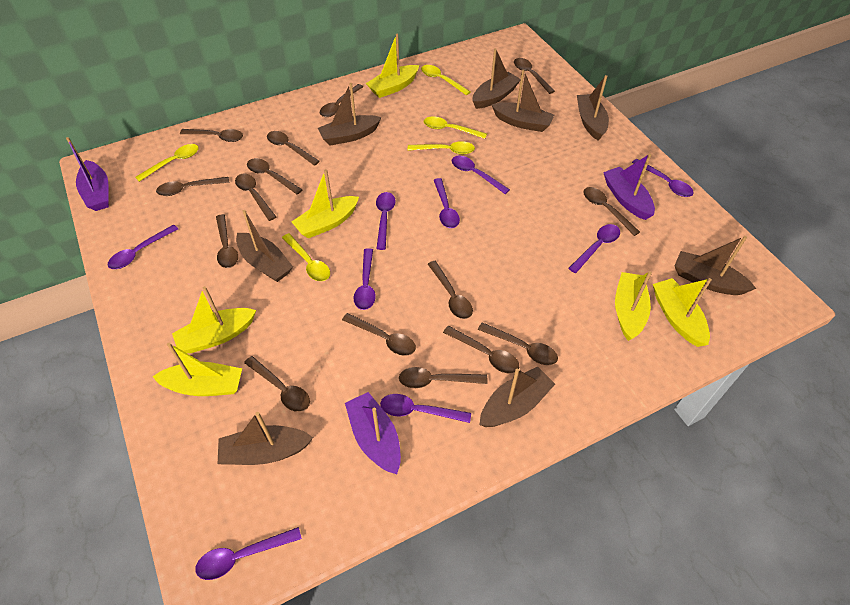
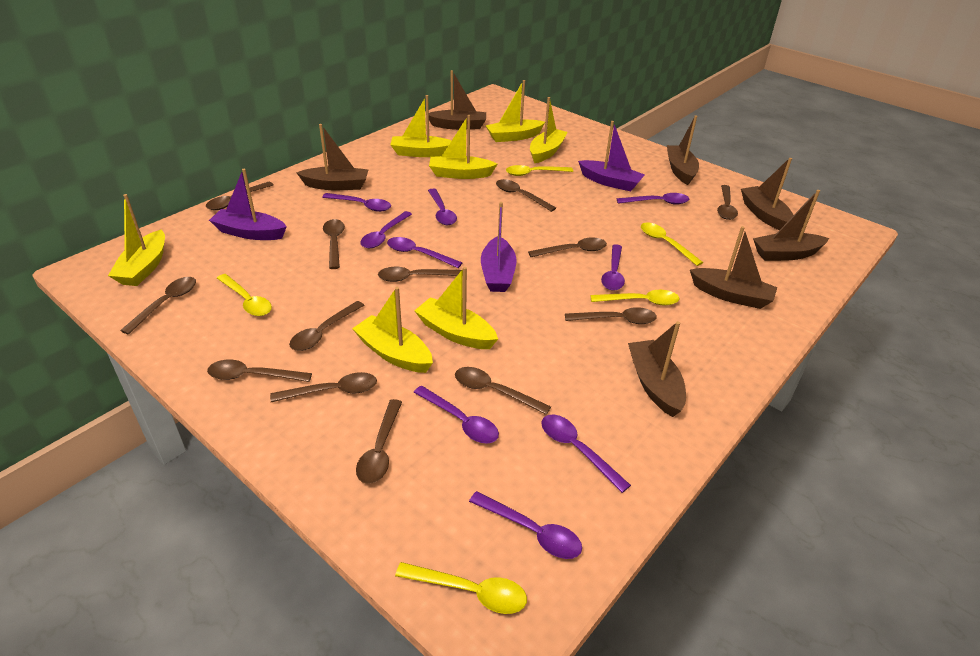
brown boat: 8 -> 7
brown spoon: 15 -> 13
yellow boat: 6 -> 7

